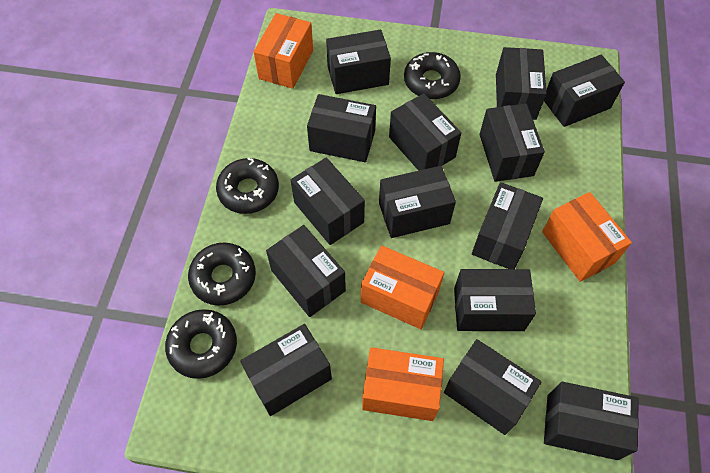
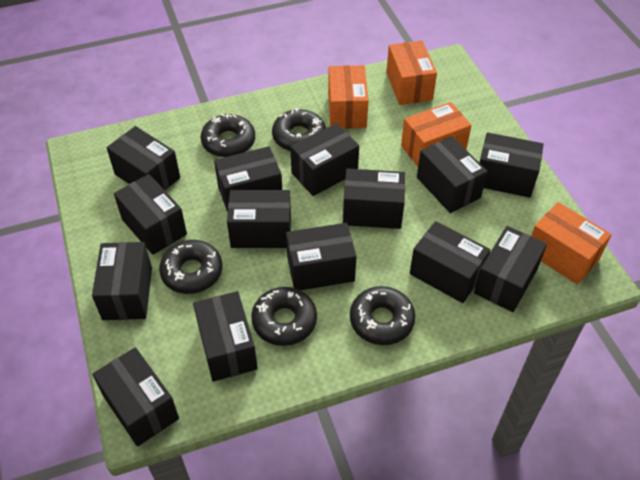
black donut: 4 -> 5

